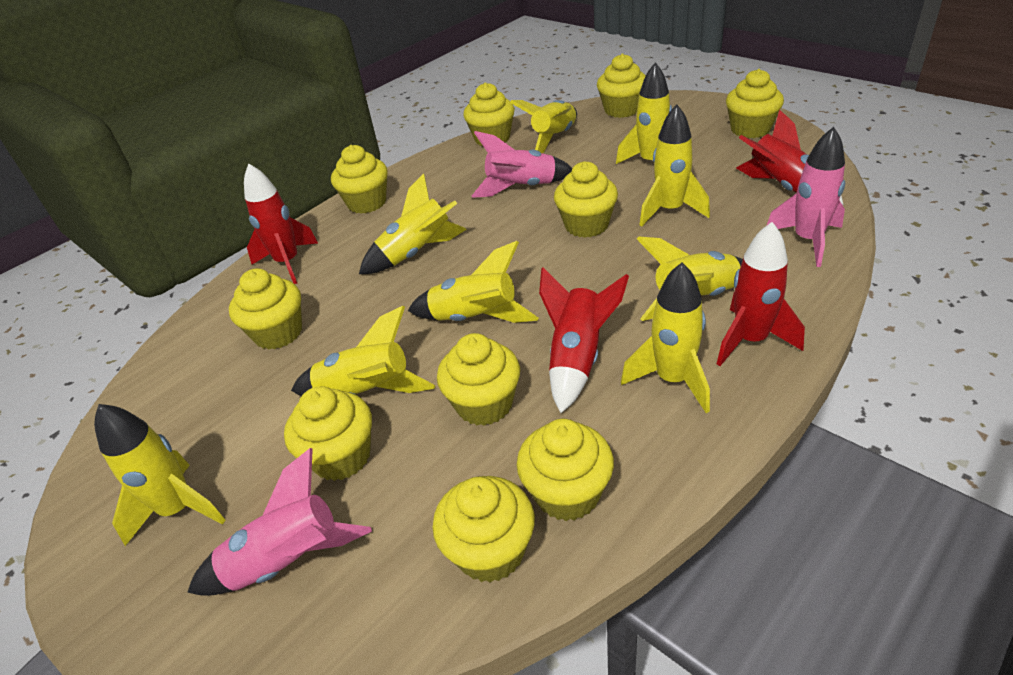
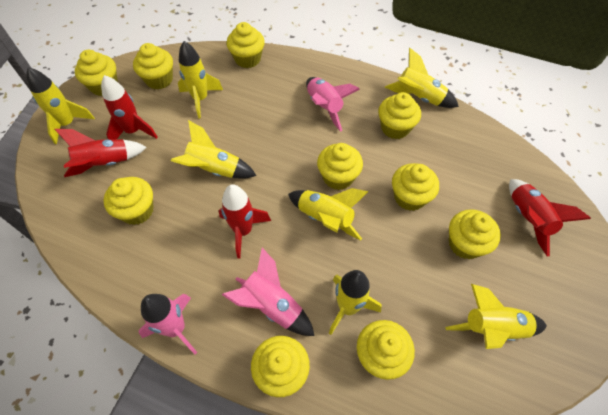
yellow rocket: 9 -> 7

